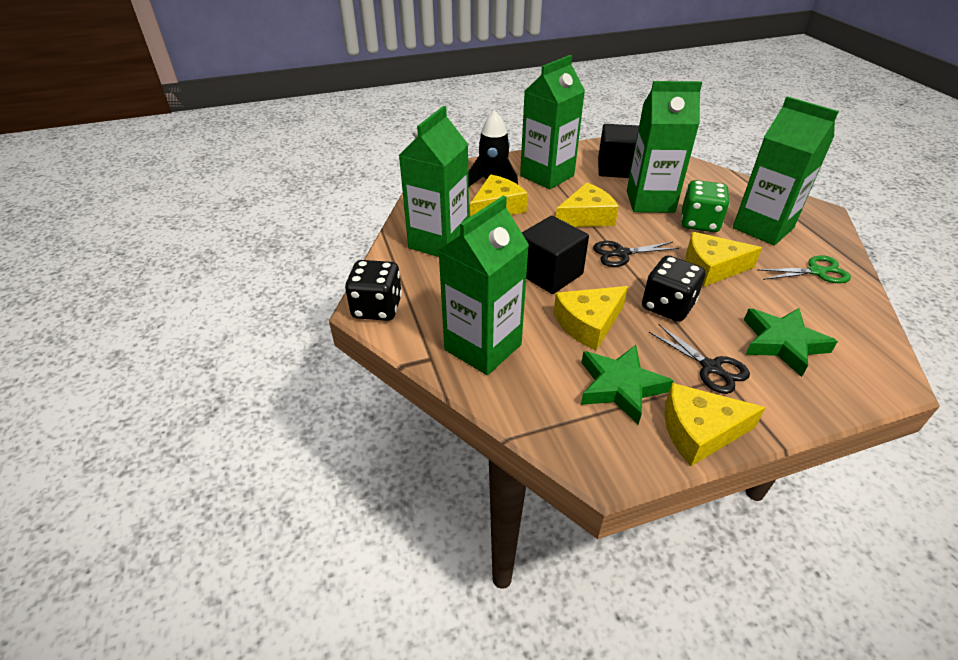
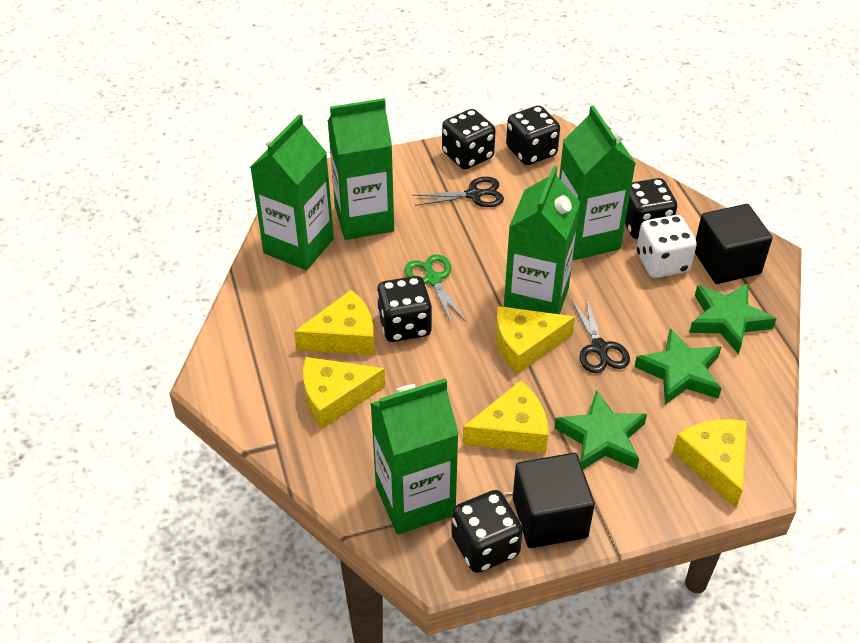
black dice: 2 -> 5
black rocket: 1 -> 0
green dice: 1 -> 0
green star: 2 -> 3
white dice: 0 -> 1

